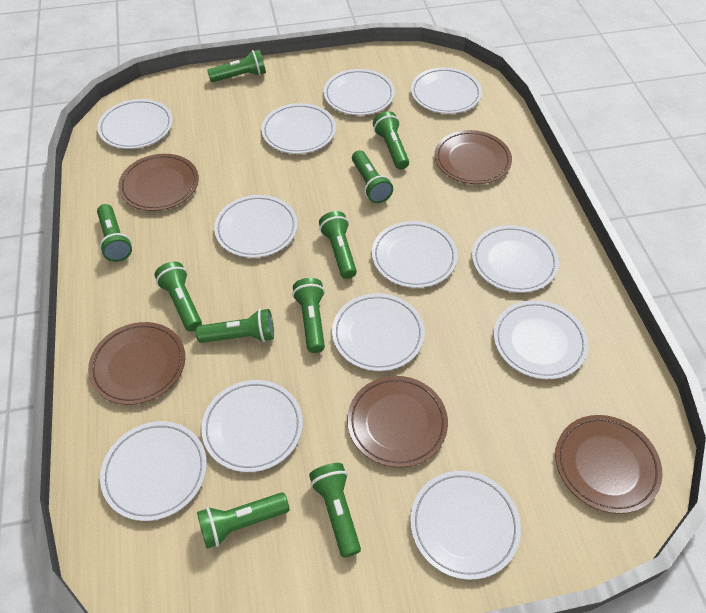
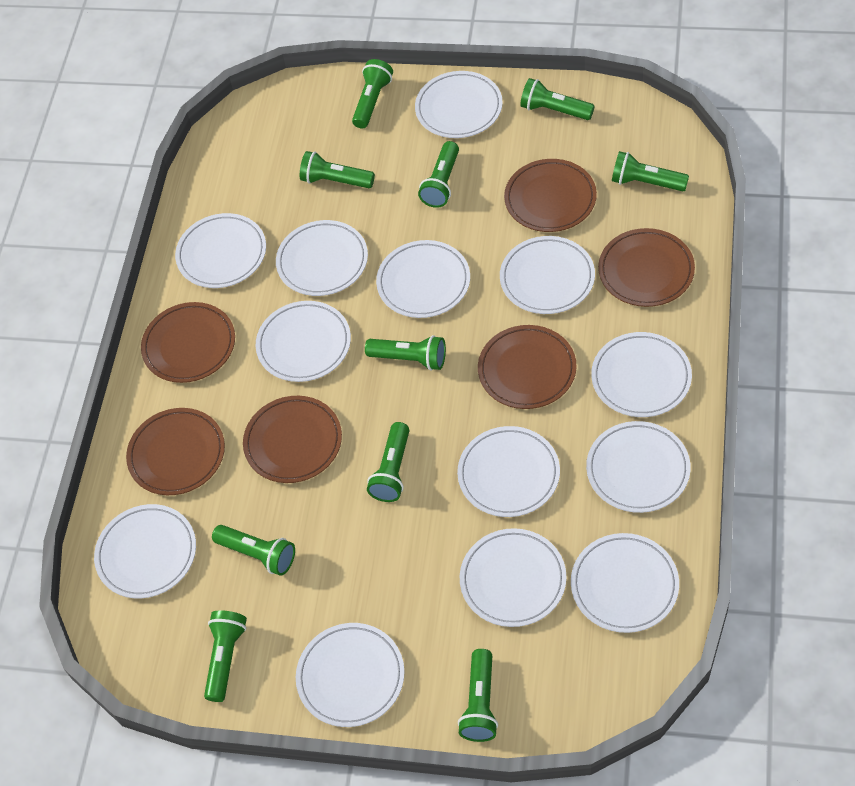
brown plate: 5 -> 6
white plate: 12 -> 13

